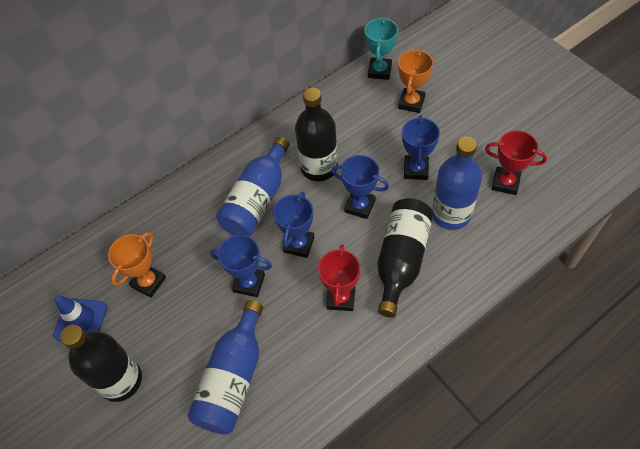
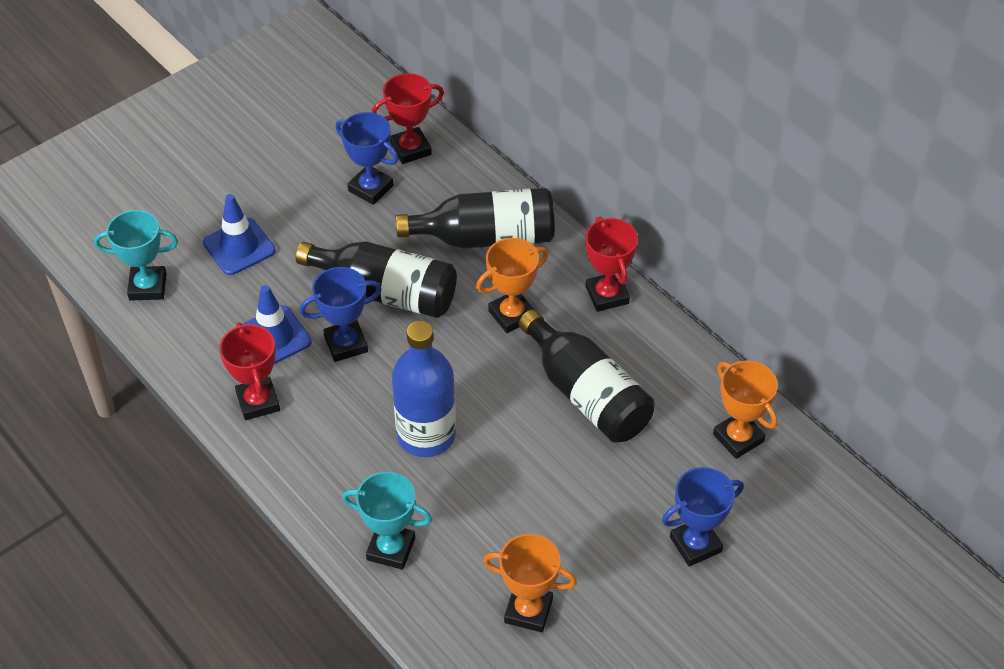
blue bottle: 3 -> 1
blue traffic cone: 1 -> 2
blue trophy: 4 -> 3
orange trophy: 2 -> 3
red trophy: 2 -> 3
turquoise trophy: 1 -> 2

